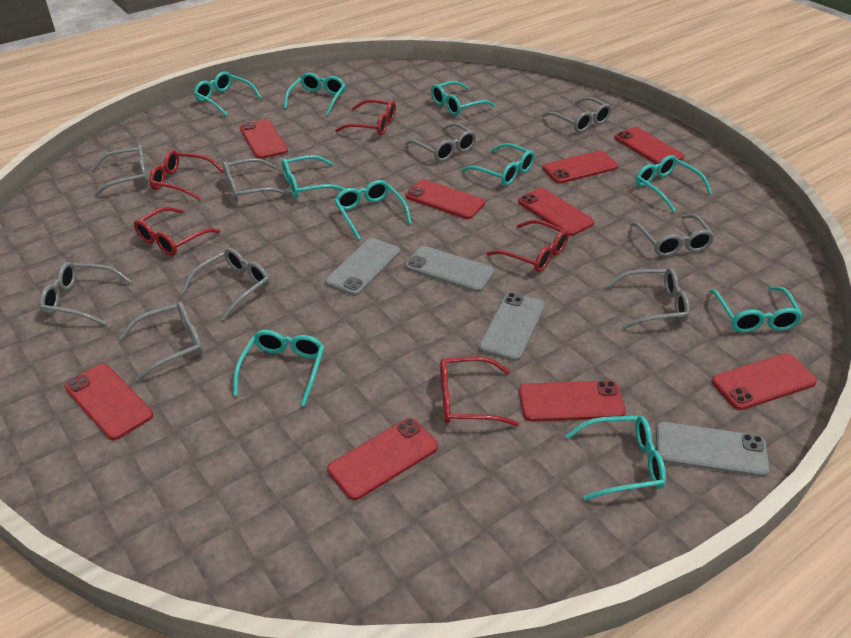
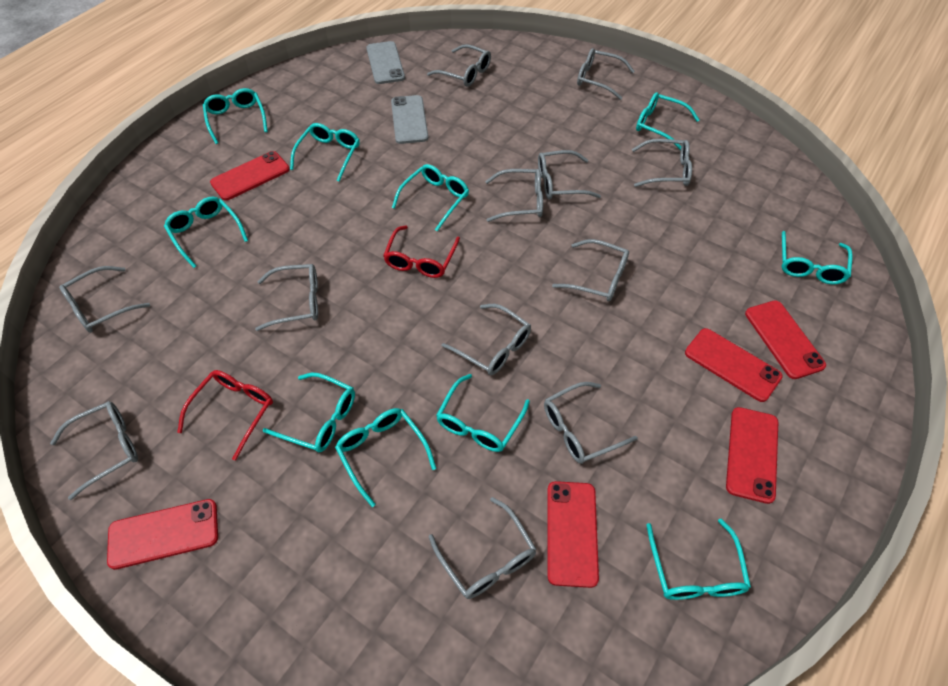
grey glasses: 9 -> 12
grey phone: 4 -> 2
red glasses: 5 -> 2
red phone: 9 -> 6

